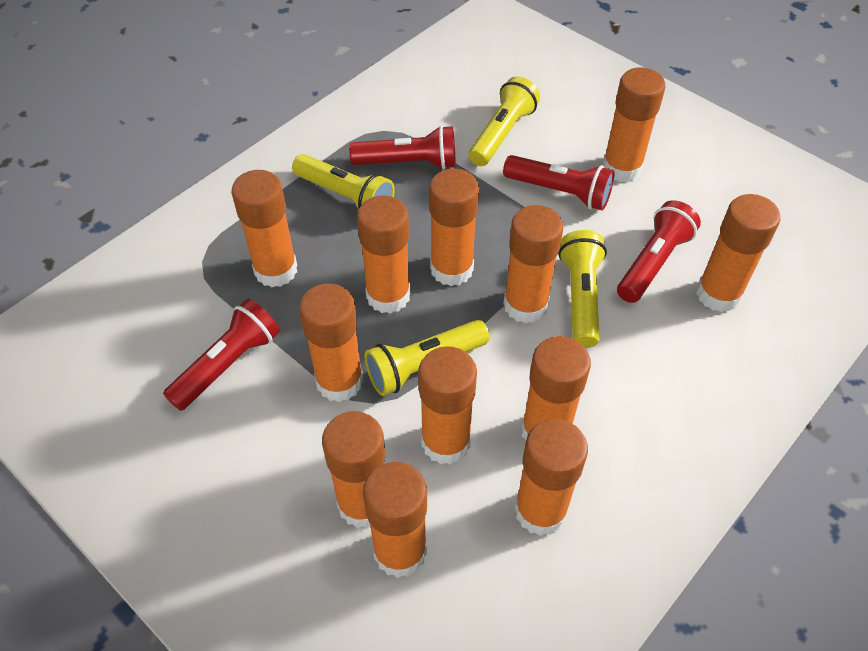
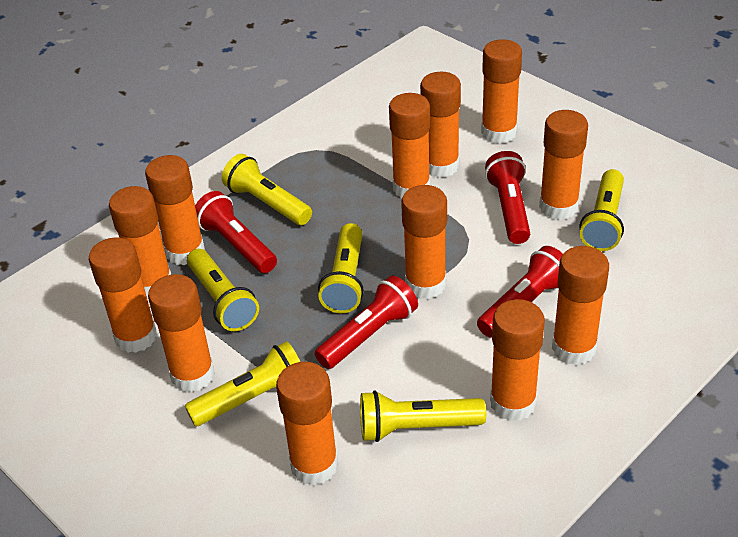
yellow flashlight: 4 -> 6

